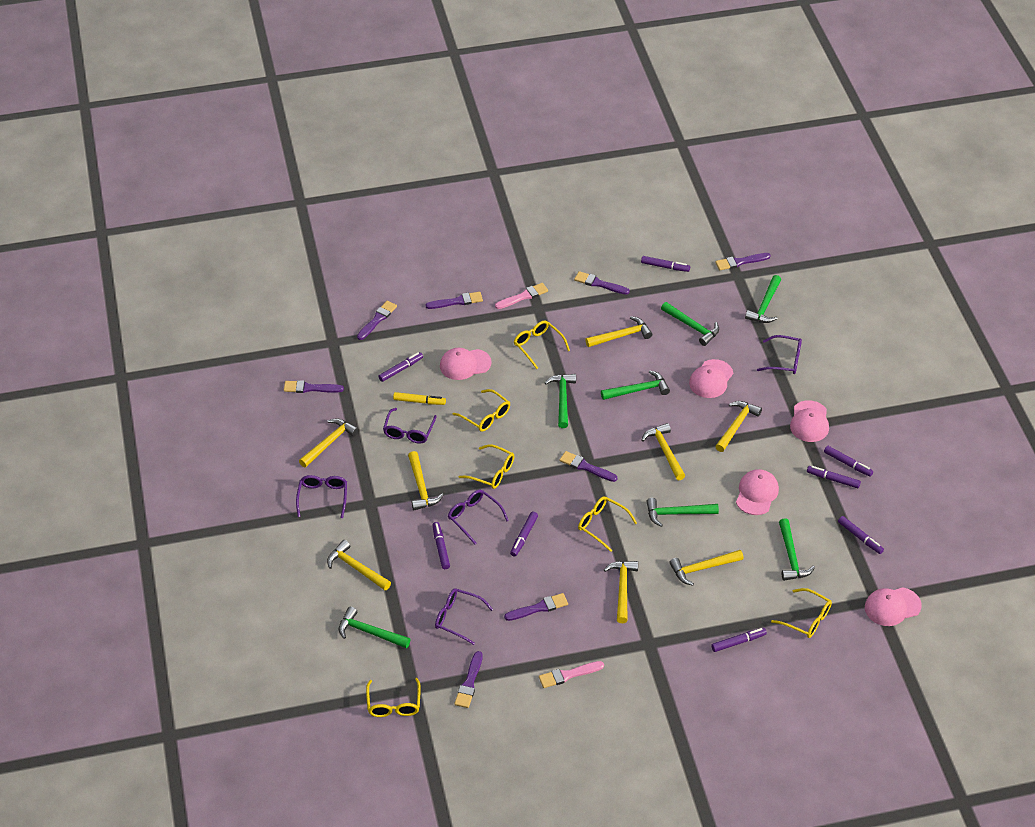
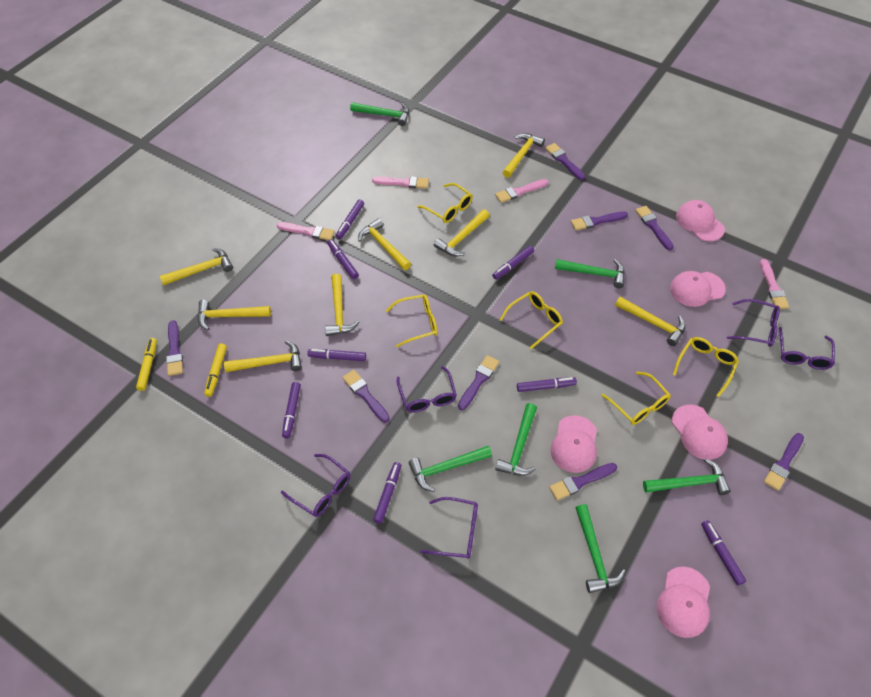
green hammer: 7 -> 6
pink brush: 2 -> 4
yellow glasses: 6 -> 5
yellow marker: 1 -> 2

